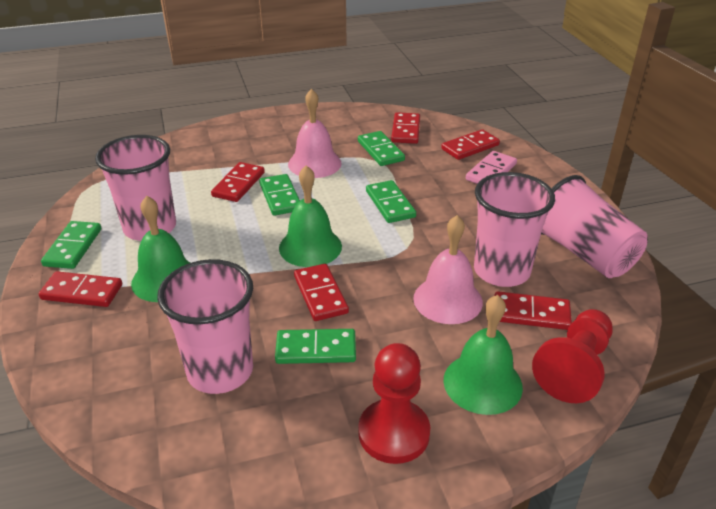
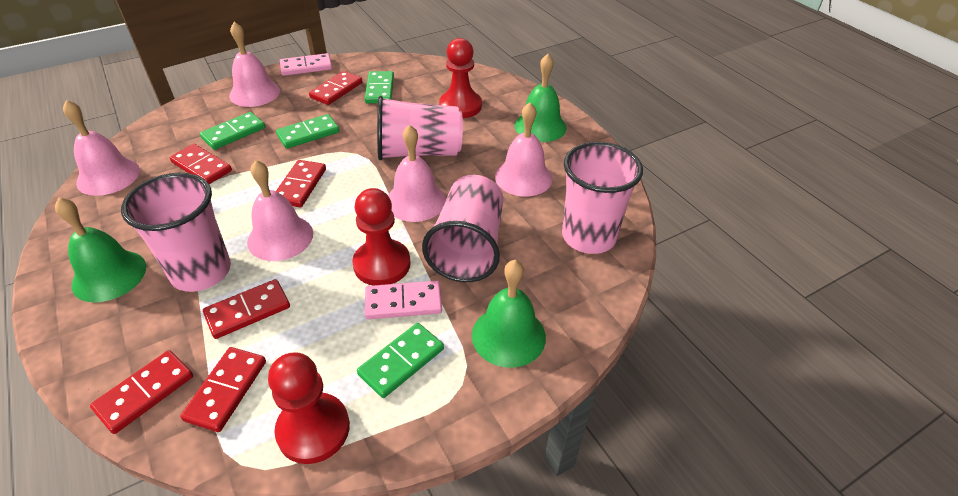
green domino: 5 -> 4
pink bell: 2 -> 5
pink domino: 1 -> 2
red pawn: 2 -> 3

